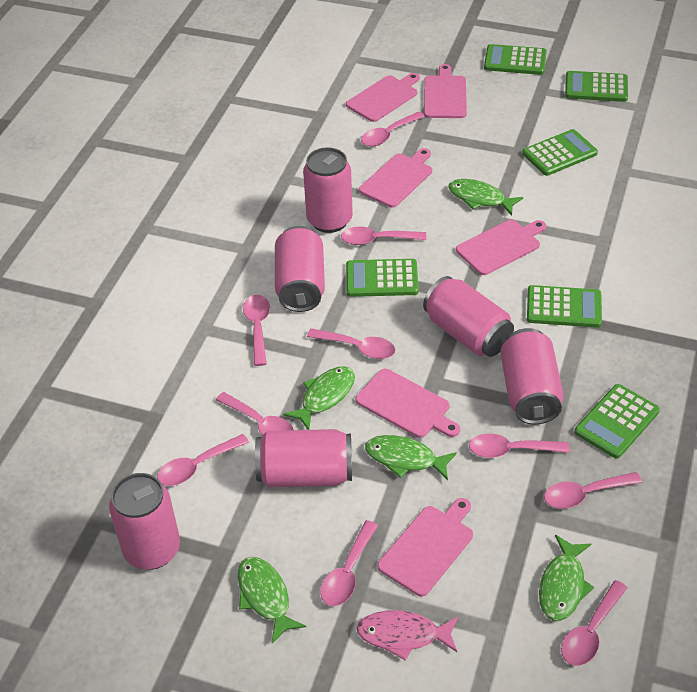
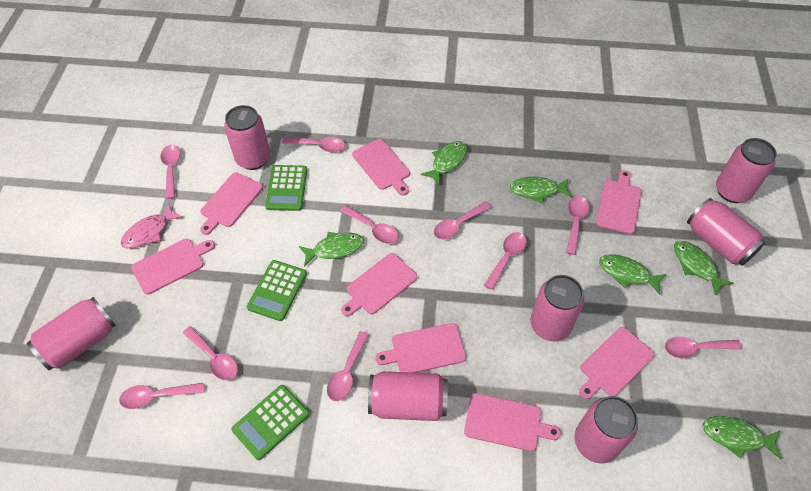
green calculator: 6 -> 3
green fish: 5 -> 6
pink can: 6 -> 7
pink cutting board: 6 -> 8

